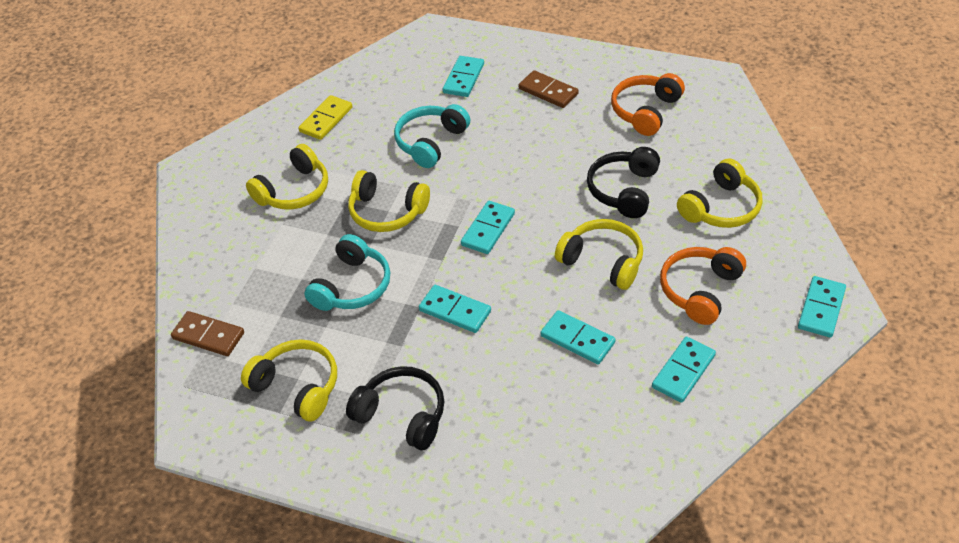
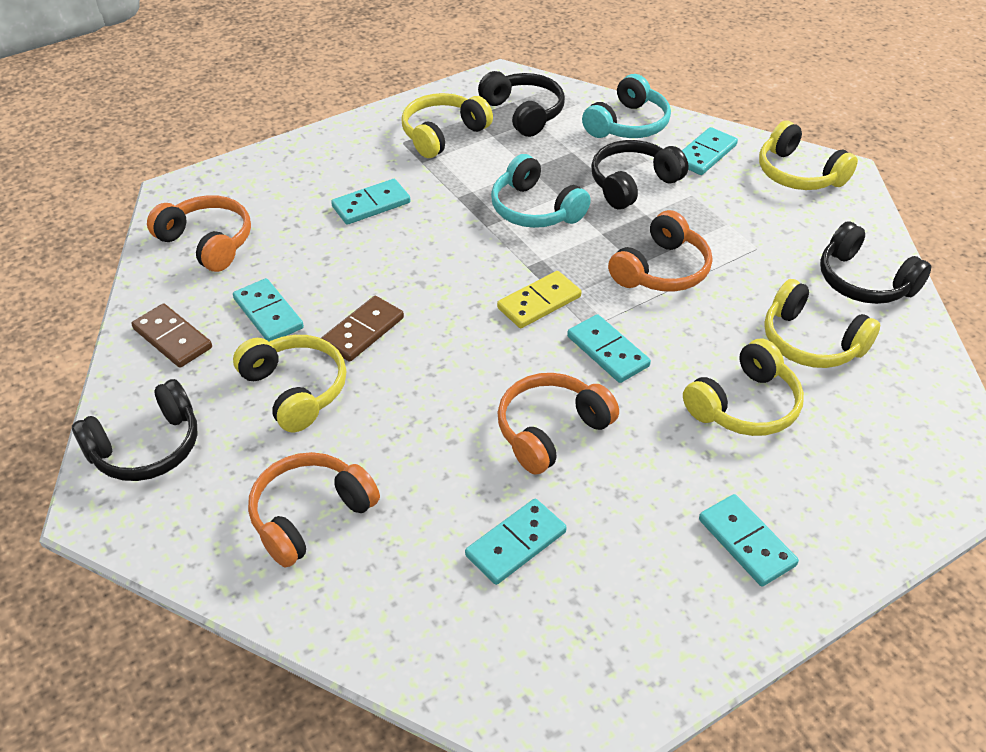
black headphones: 2 -> 4
orange headphones: 2 -> 4

